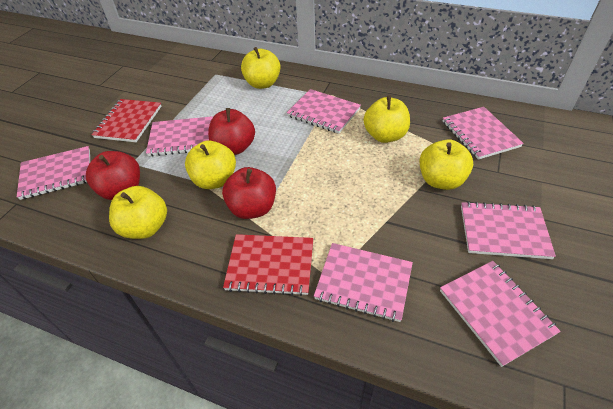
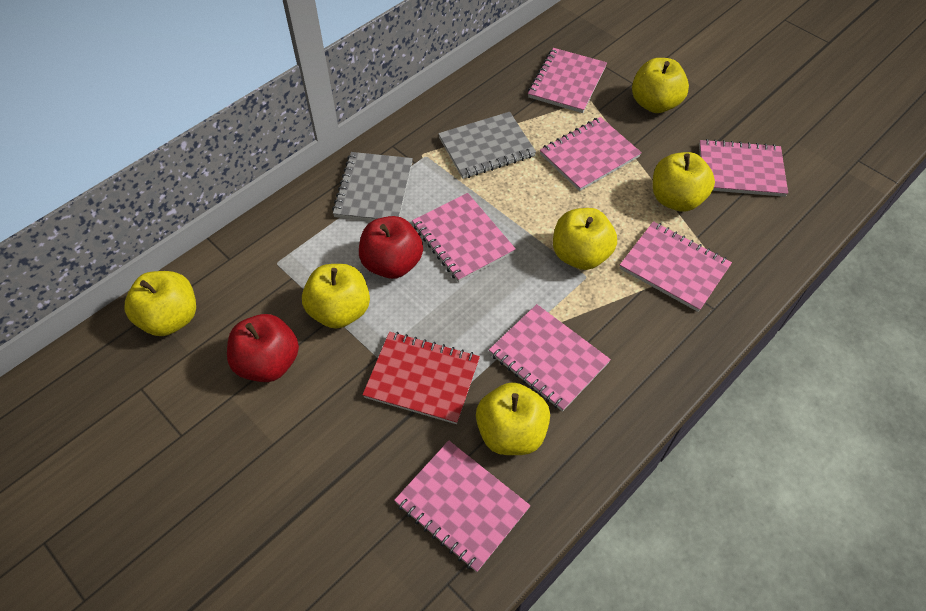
grey notebook: 0 -> 2
red apple: 3 -> 2
red notebook: 2 -> 1
yellow apple: 5 -> 6

